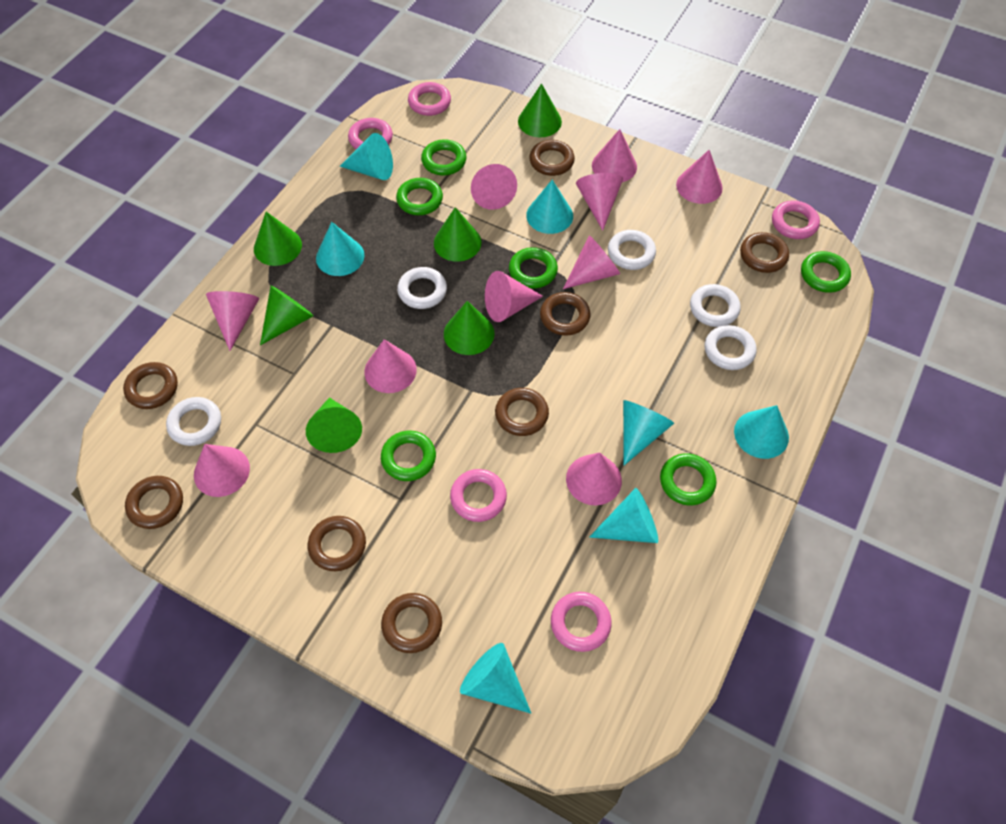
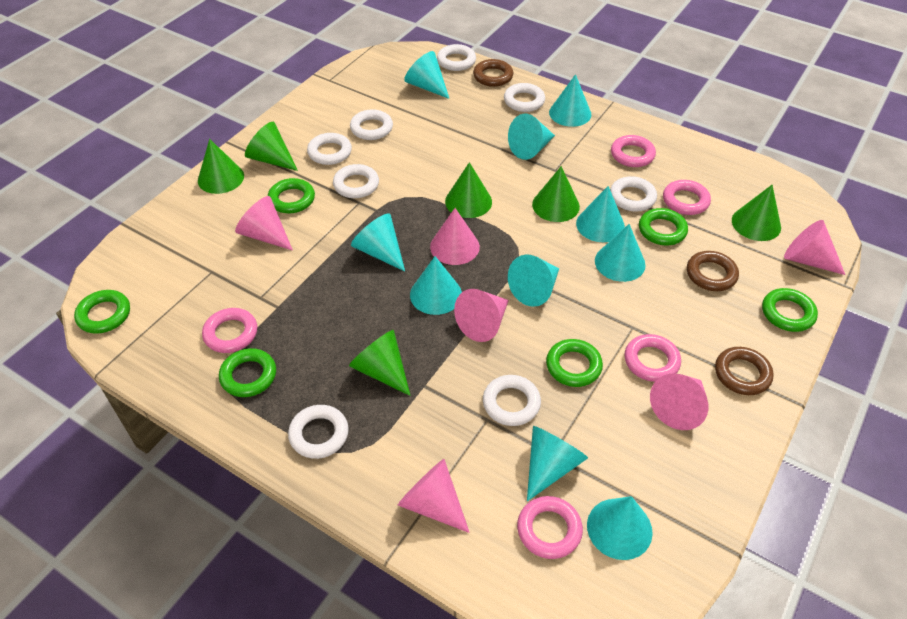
brown ring: 8 -> 3
pink cone: 10 -> 6
turquoise cone: 7 -> 10
white ring: 5 -> 8

